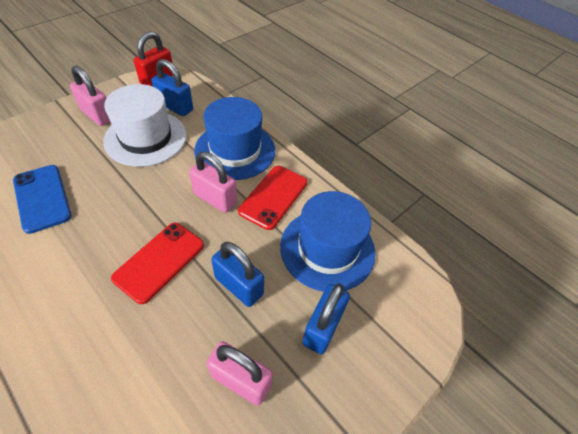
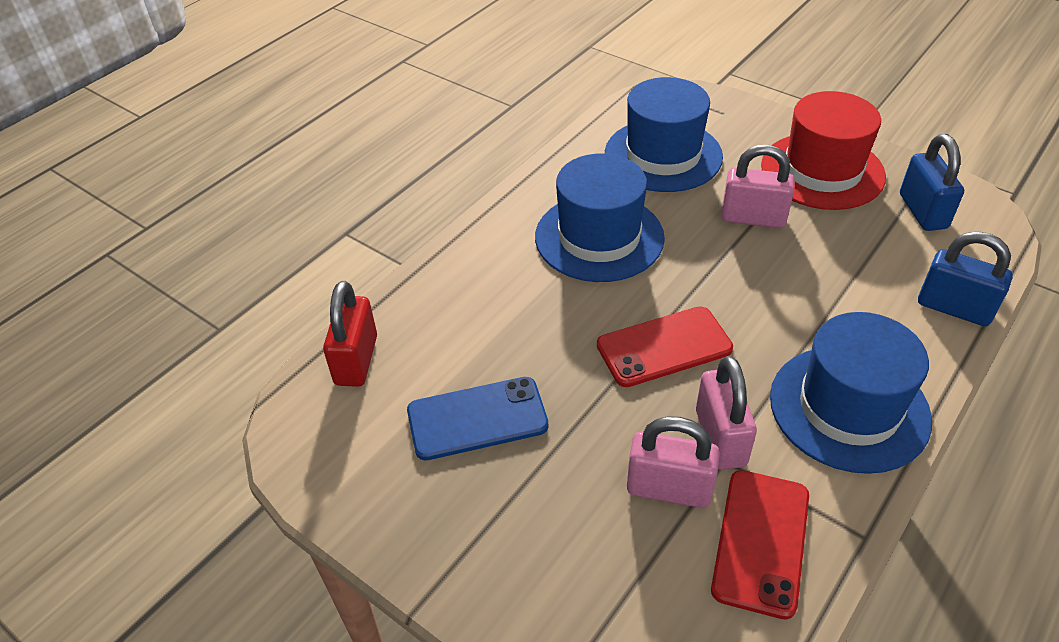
blue hat: 2 -> 3
blue padlock: 3 -> 2
red hat: 0 -> 1
white hat: 1 -> 0

